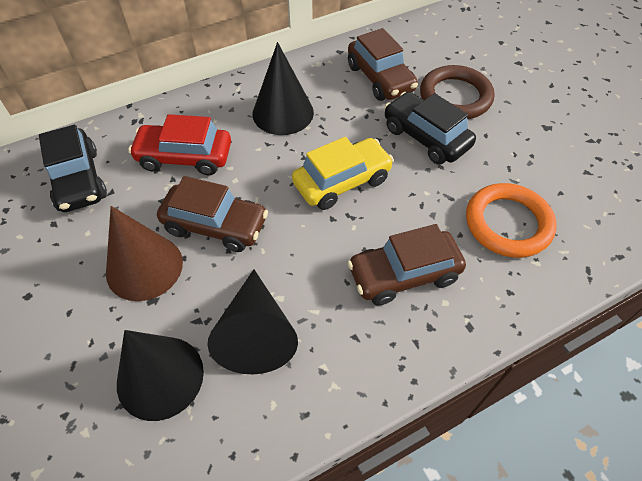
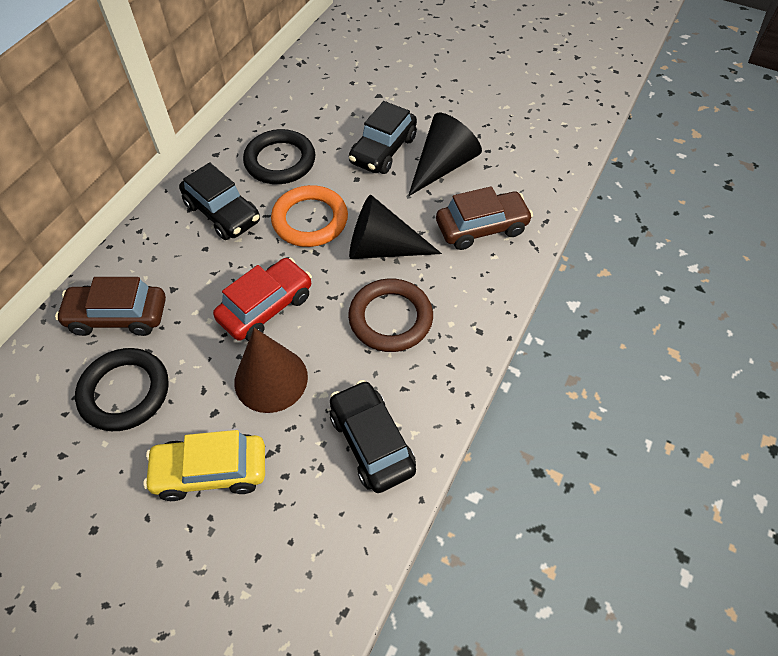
black car: 2 -> 3
black cone: 3 -> 2
black ring: 0 -> 2
brown car: 3 -> 2

